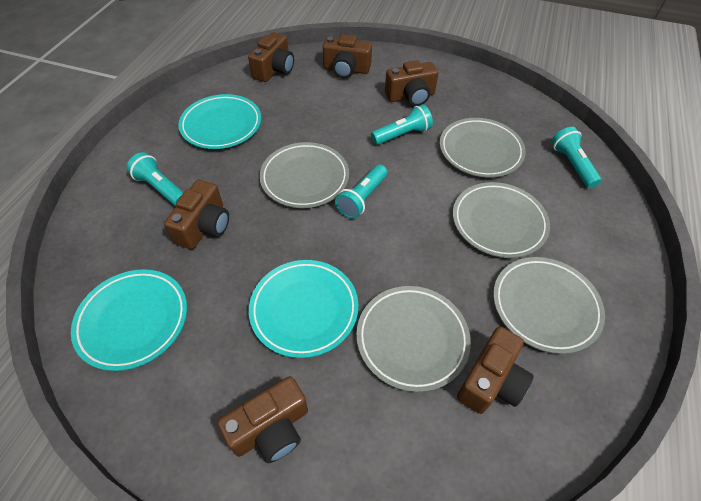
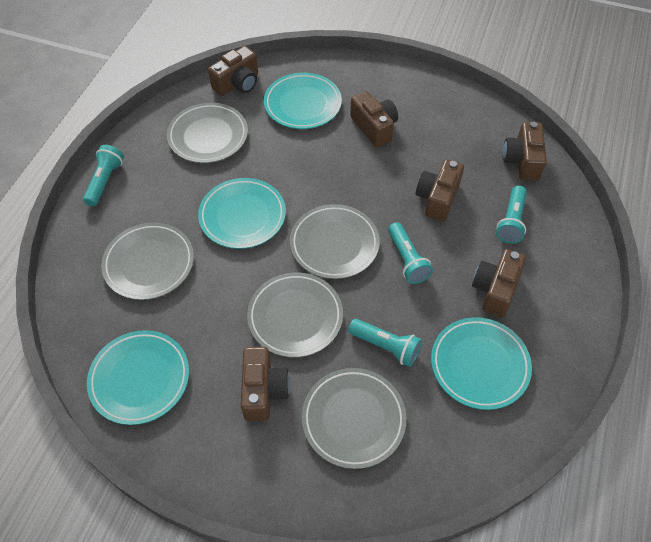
turquoise plate: 3 -> 4

